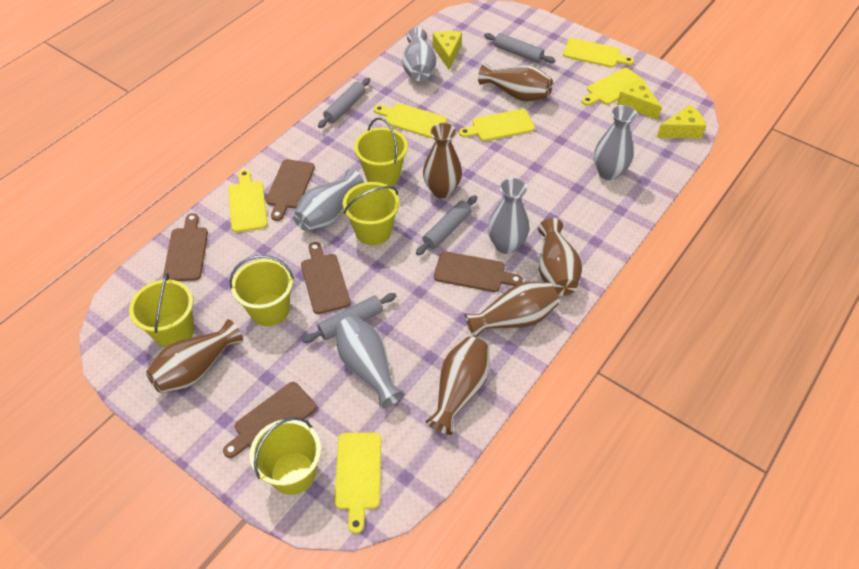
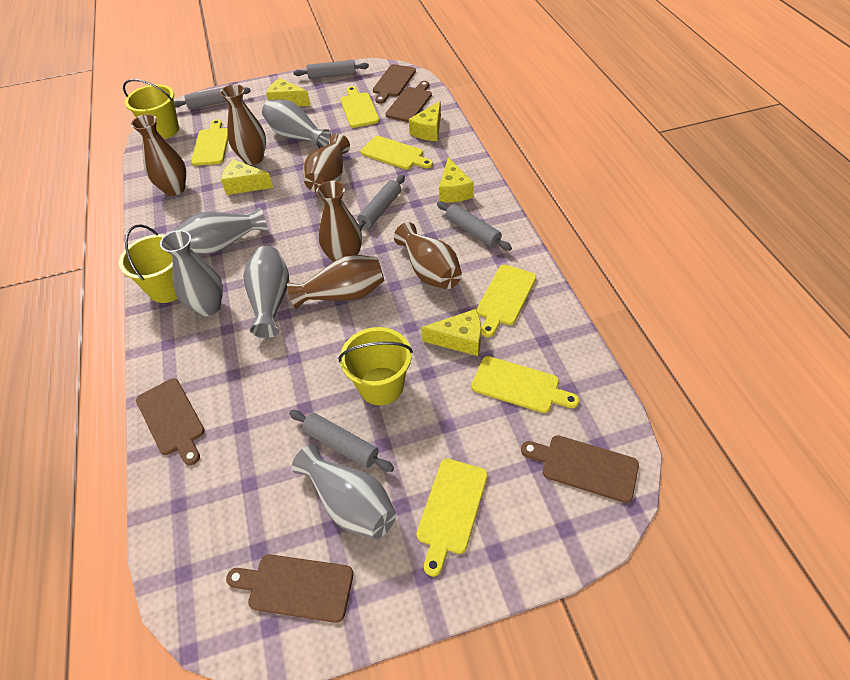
grey rolling pin: 4 -> 5
yellow bucket: 5 -> 3
yellow cheese: 3 -> 5

